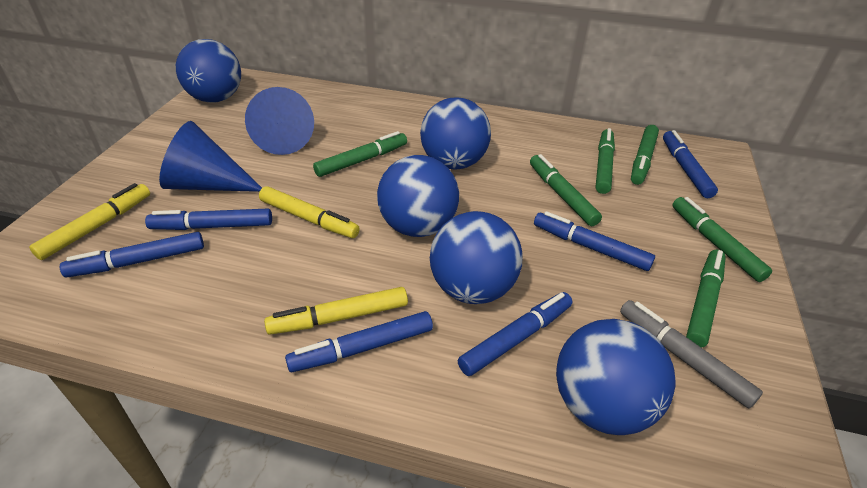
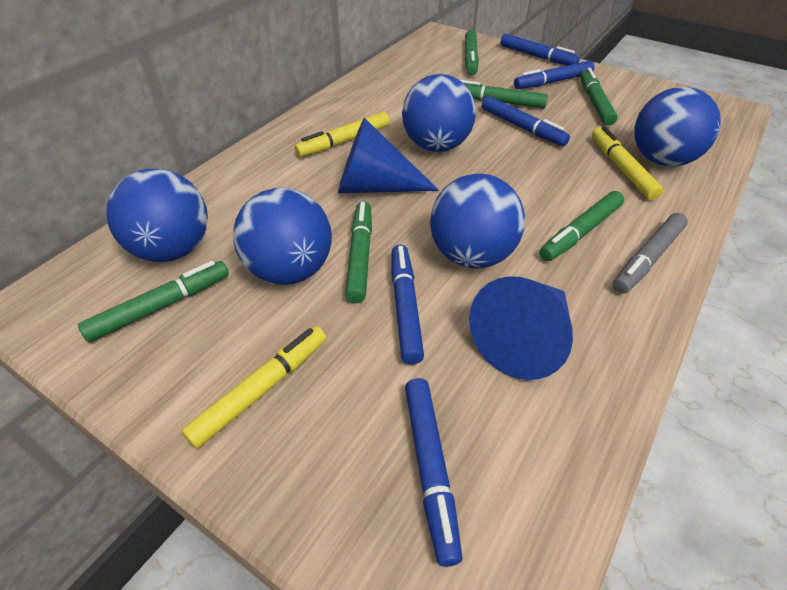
blue marker: 6 -> 5

